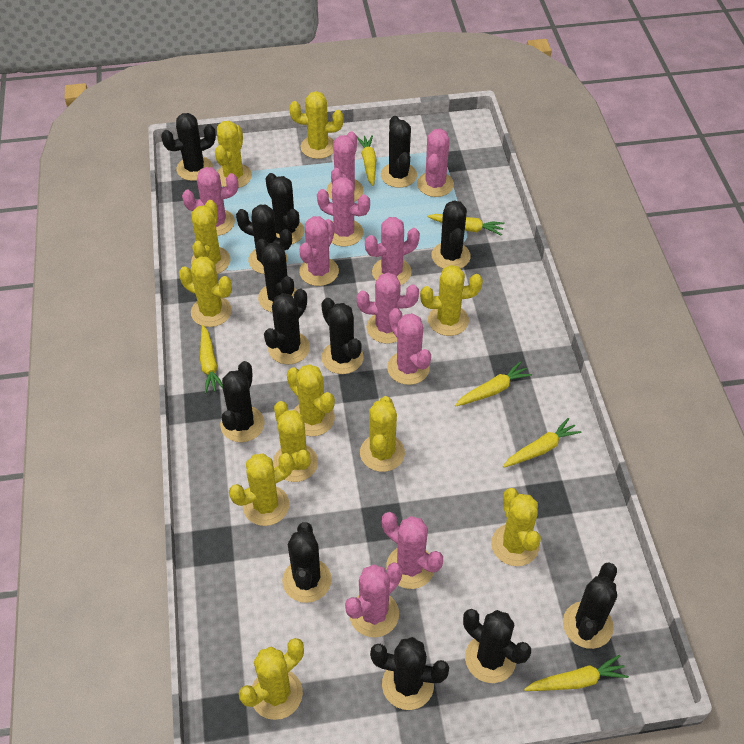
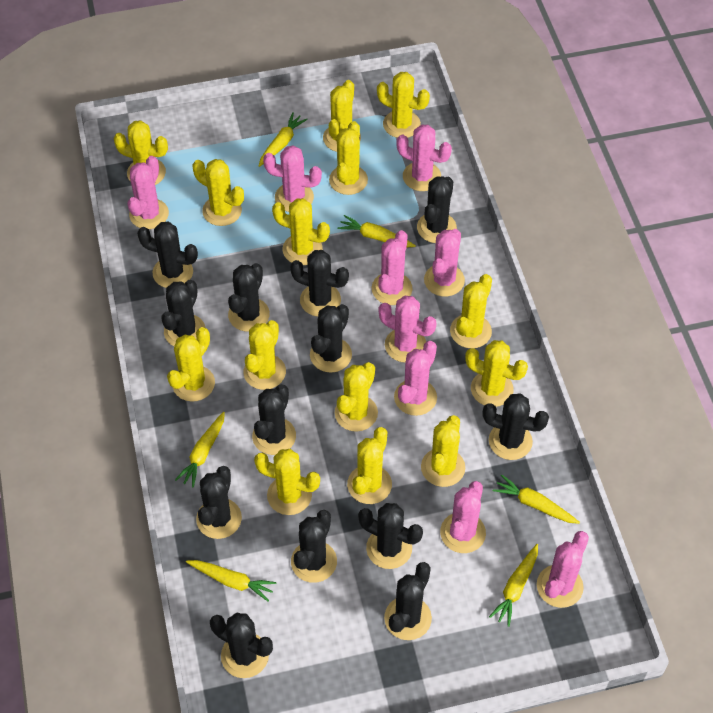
pink cactus: 10 -> 9
yellow cactus: 11 -> 14

